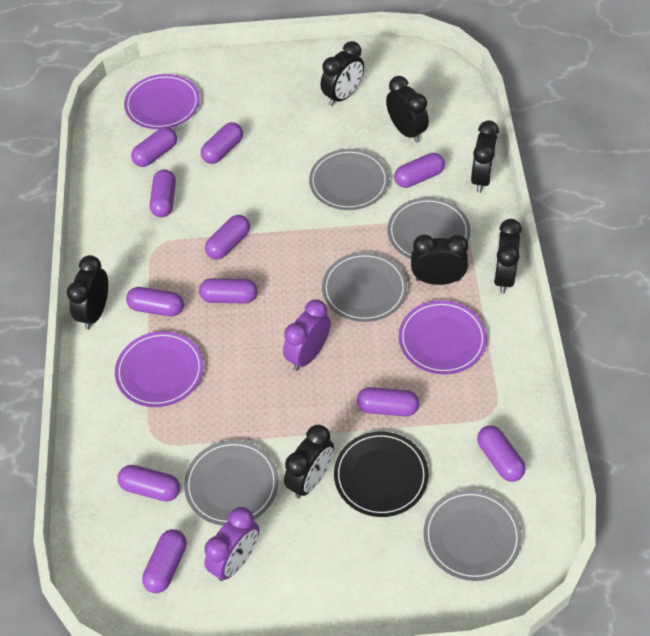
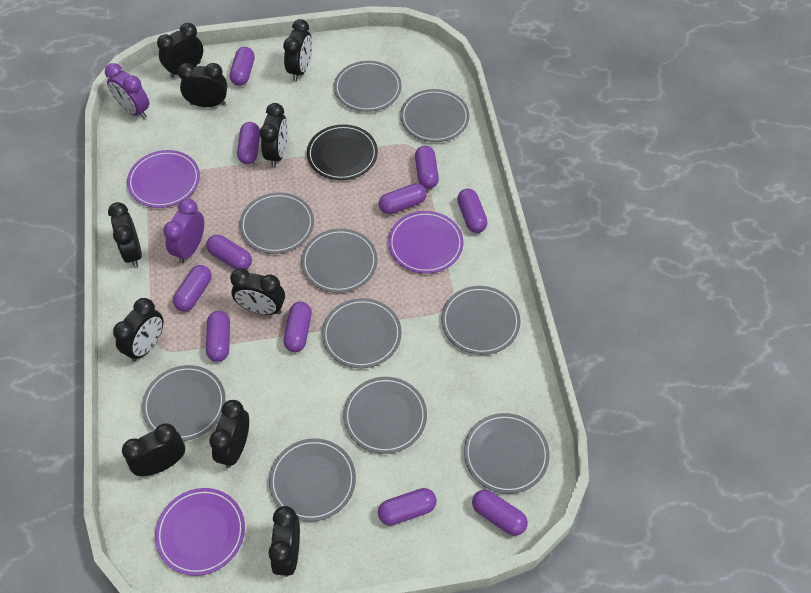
black clock: 7 -> 10
grey plate: 5 -> 10

